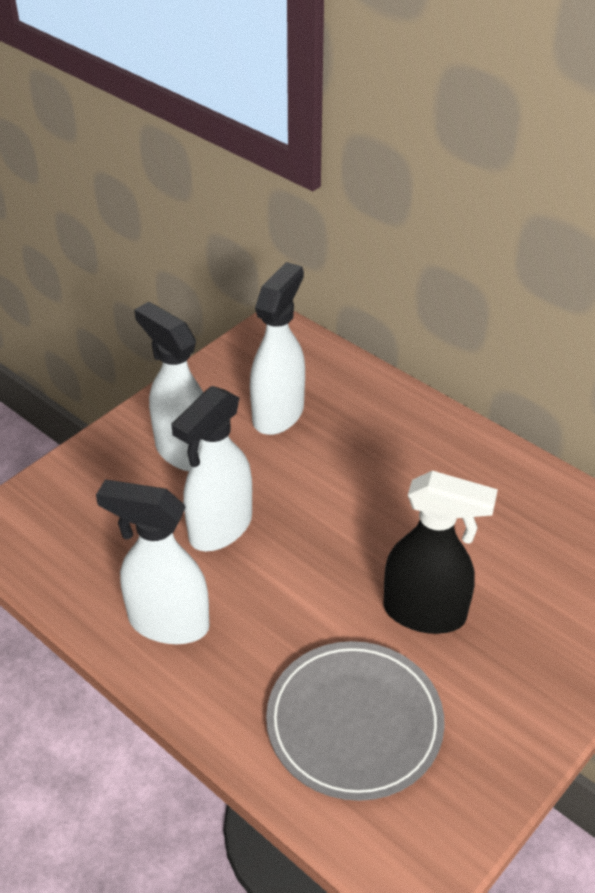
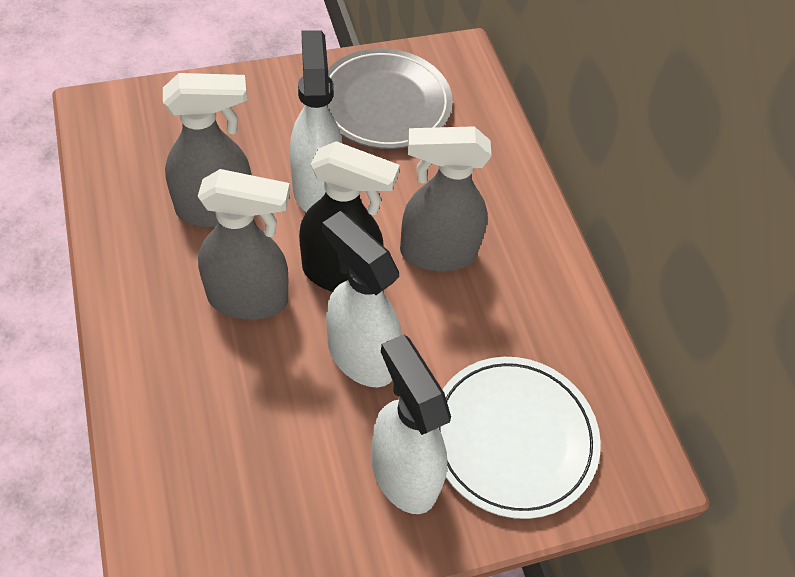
grey spray bottle: 0 -> 3
white plate: 0 -> 1
white spray bottle: 4 -> 3

